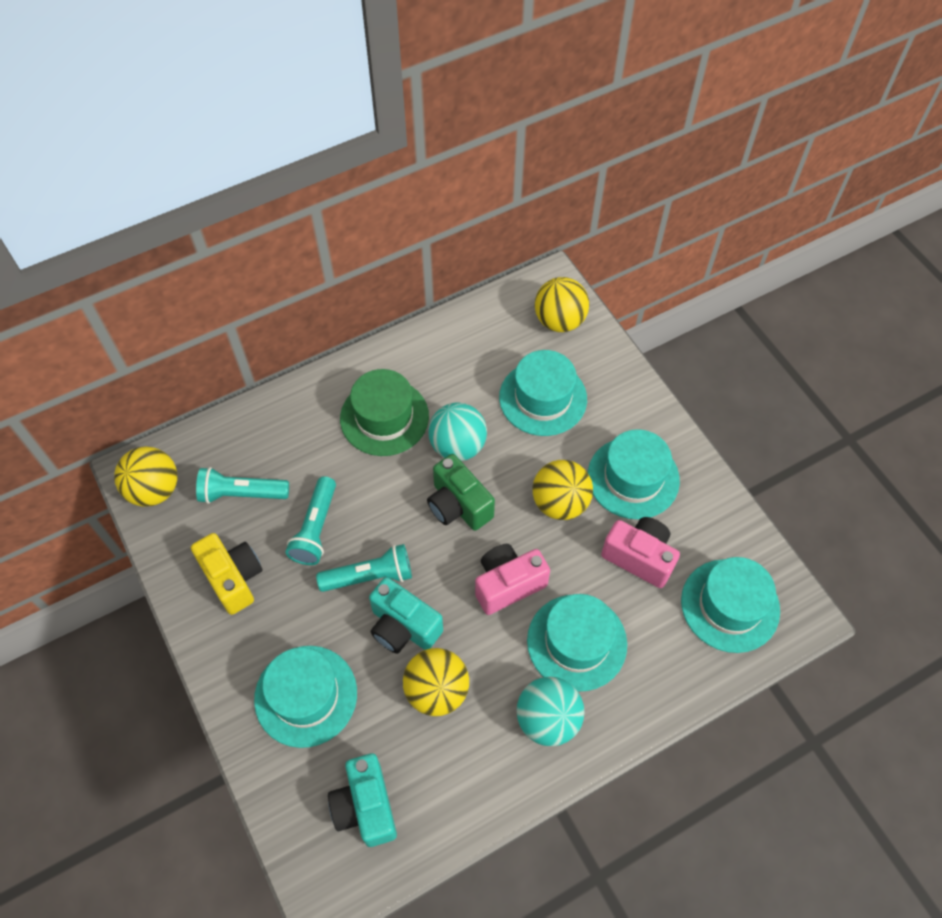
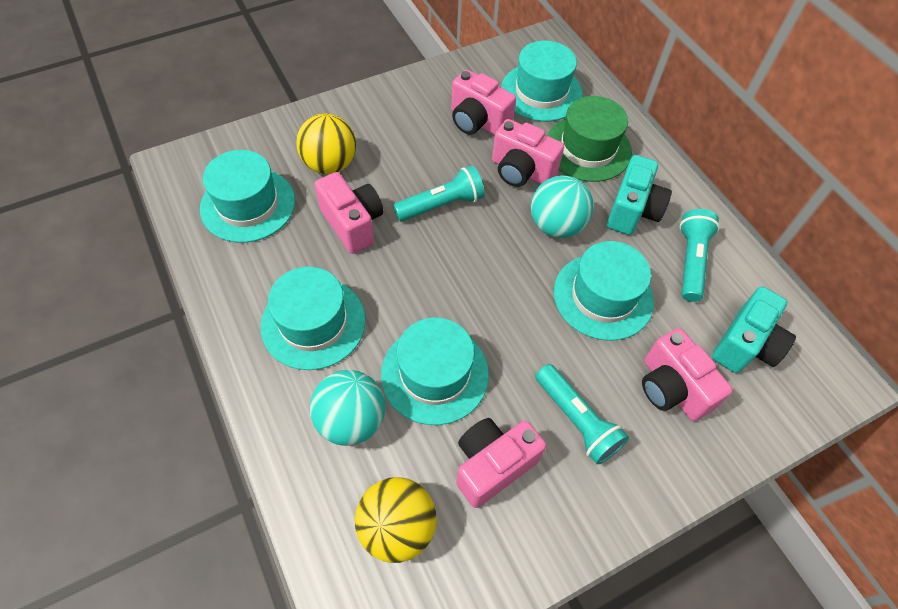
green camera: 1 -> 0
pink camera: 2 -> 5
yellow ball: 4 -> 2
yellow camera: 1 -> 0

